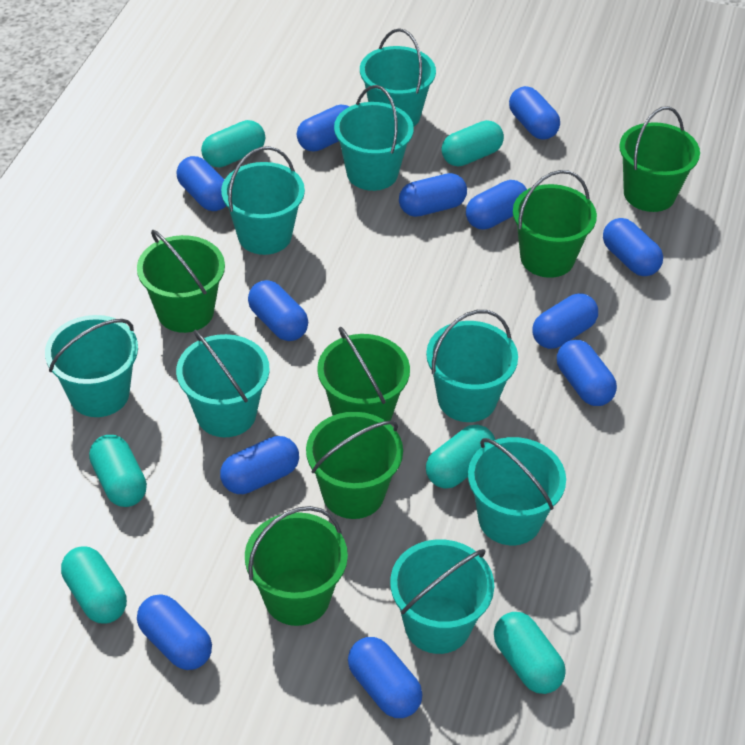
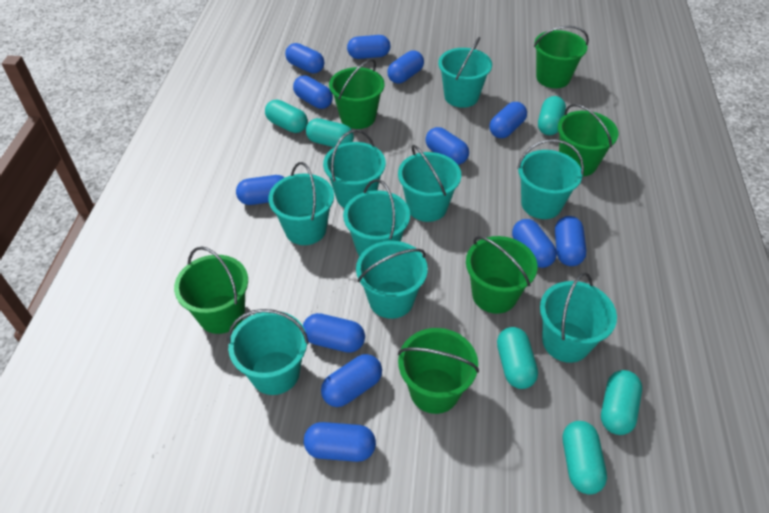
turquoise bucket: 8 -> 9

